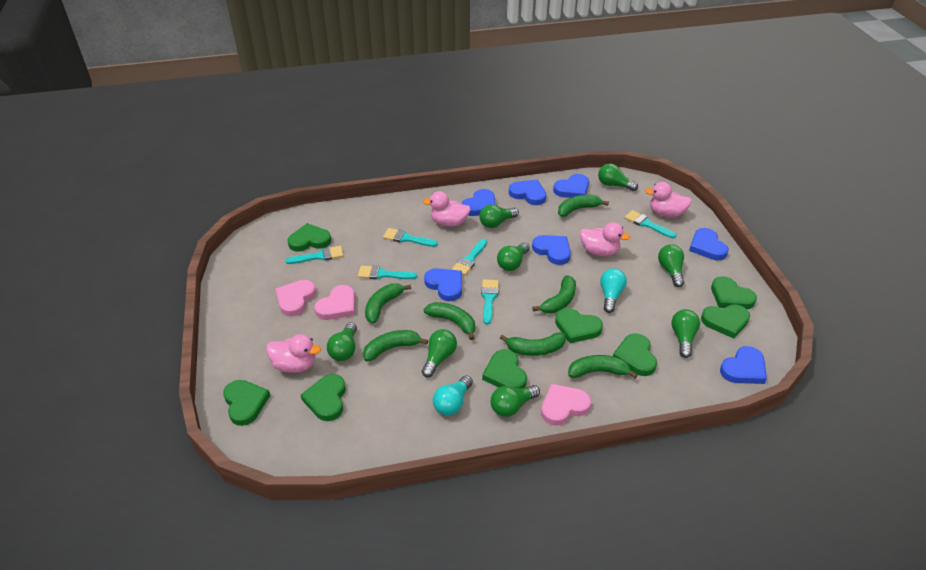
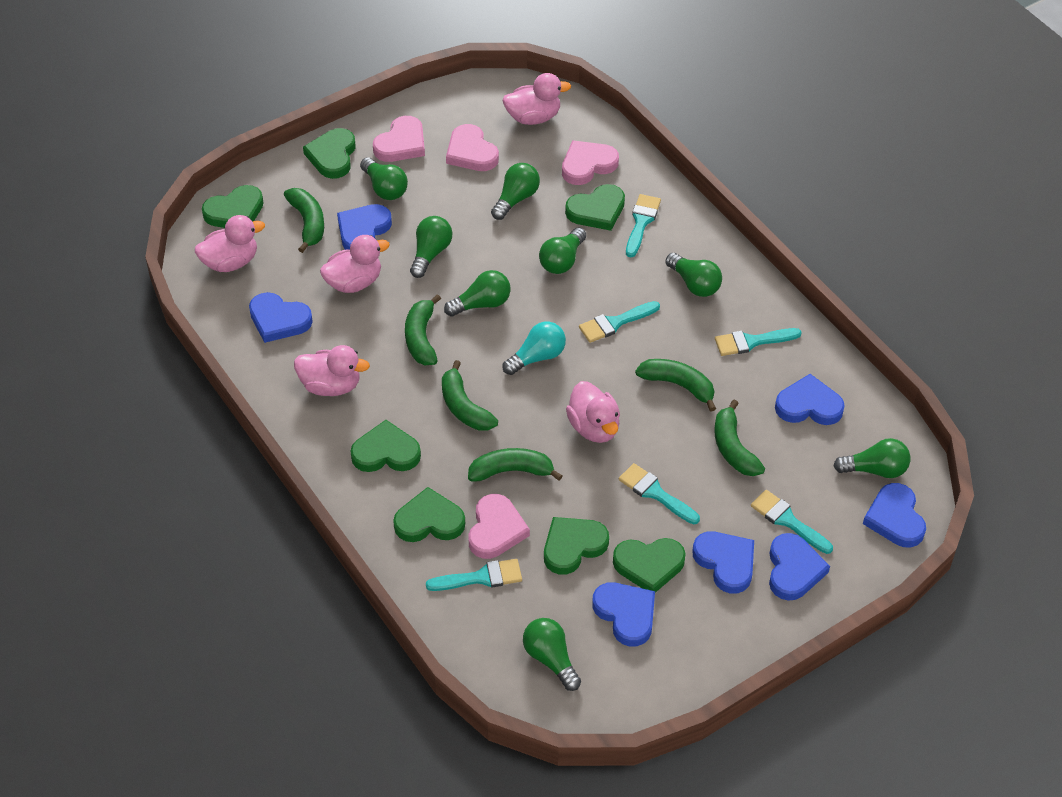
green banana: 7 -> 6
green heart: 8 -> 7
pink duck: 4 -> 5
pink heart: 3 -> 4
turquoise light bulb: 2 -> 1

